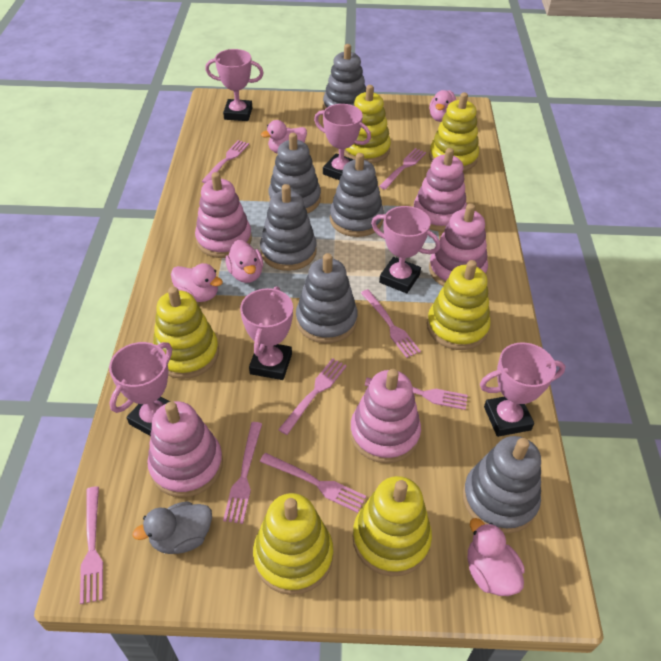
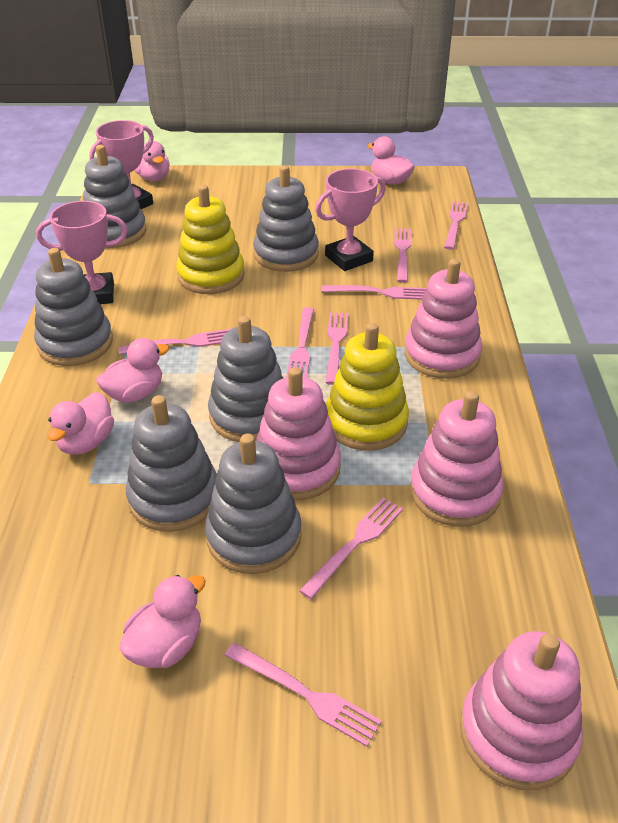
grey duck: 1 -> 0
pink stacking toy: 5 -> 4
pink trophy: 6 -> 3
yellow stacking toy: 6 -> 2

